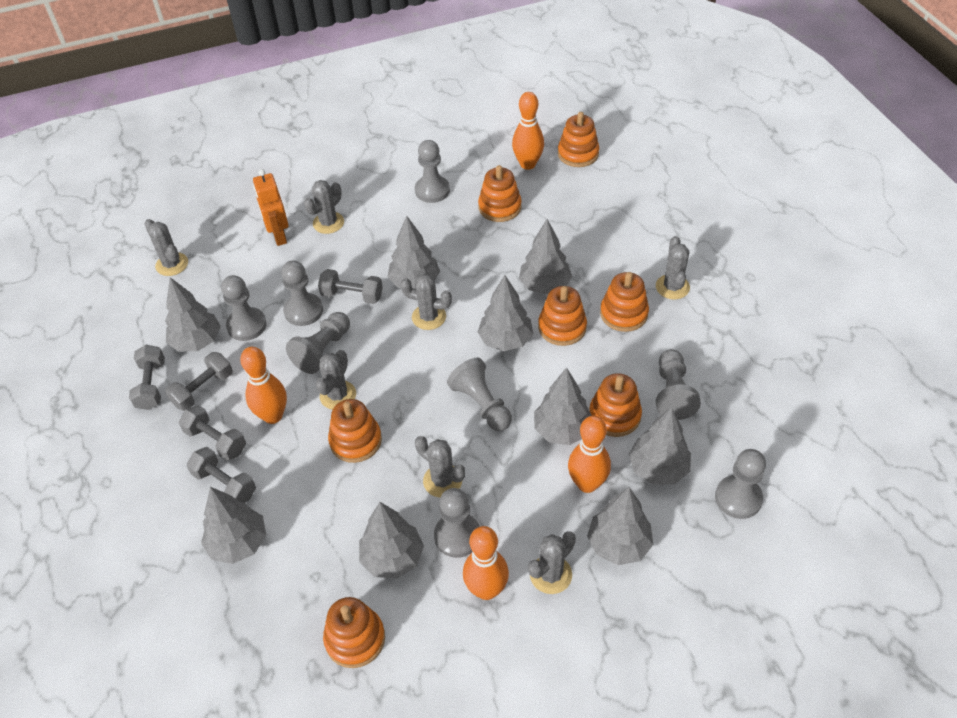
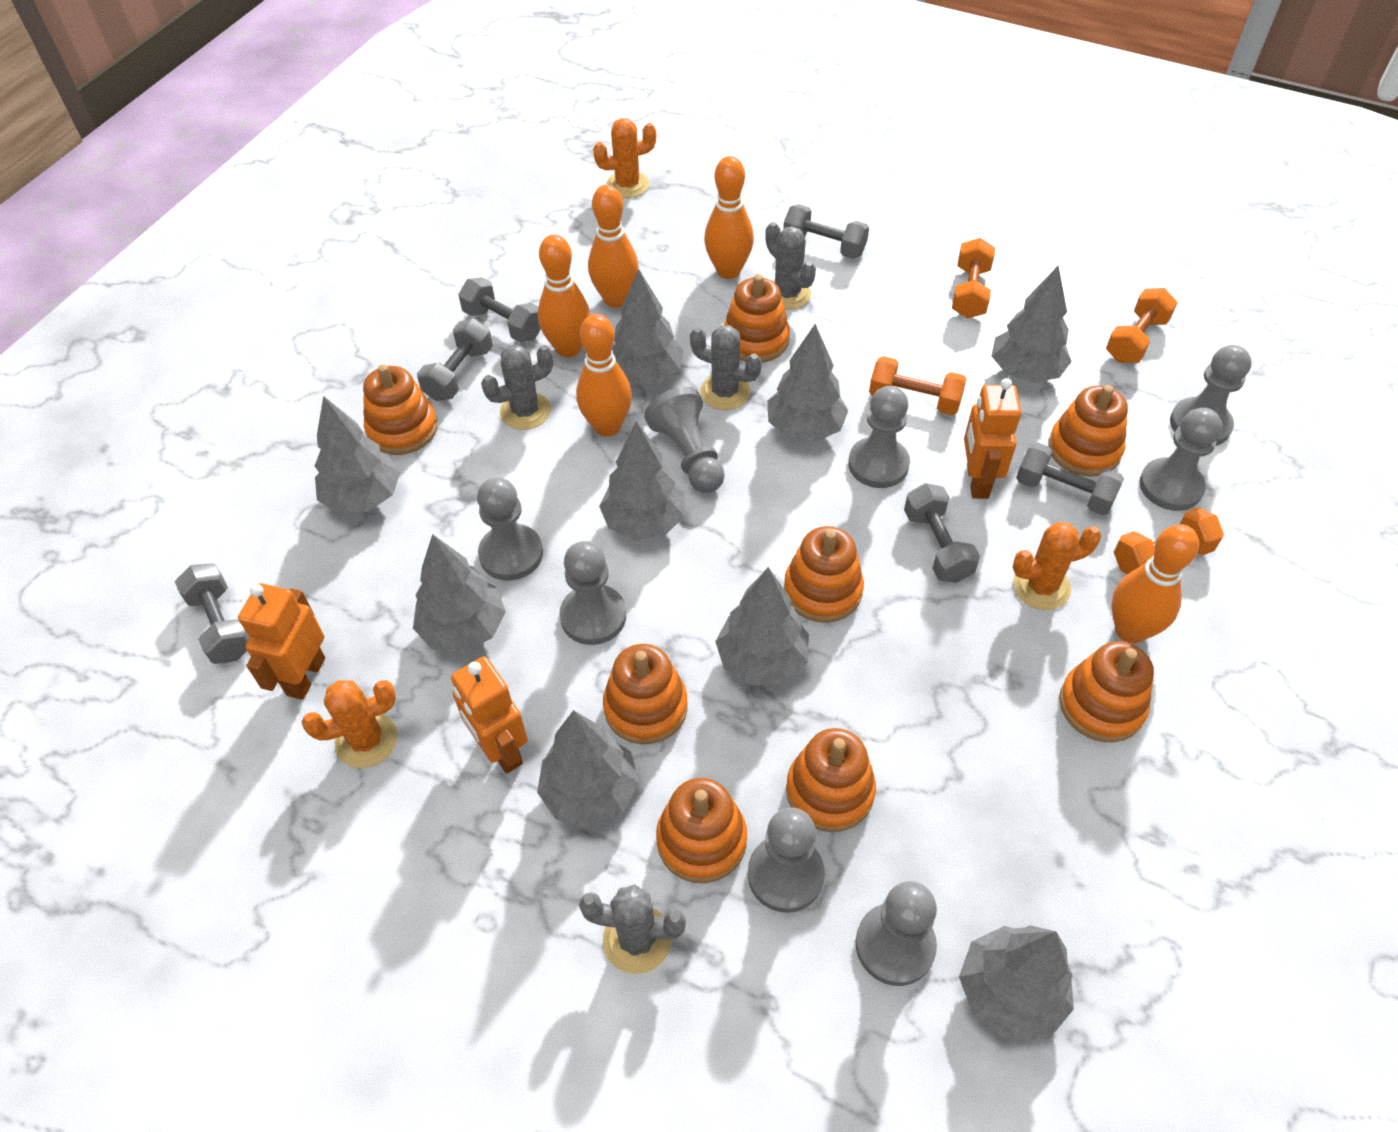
grey cactus: 7 -> 4
grey dumbbell: 5 -> 6
orange bowling pin: 4 -> 5
orange cactus: 0 -> 3
orange dumbbell: 0 -> 4
orange robot: 1 -> 3
orange stacking toy: 7 -> 8

